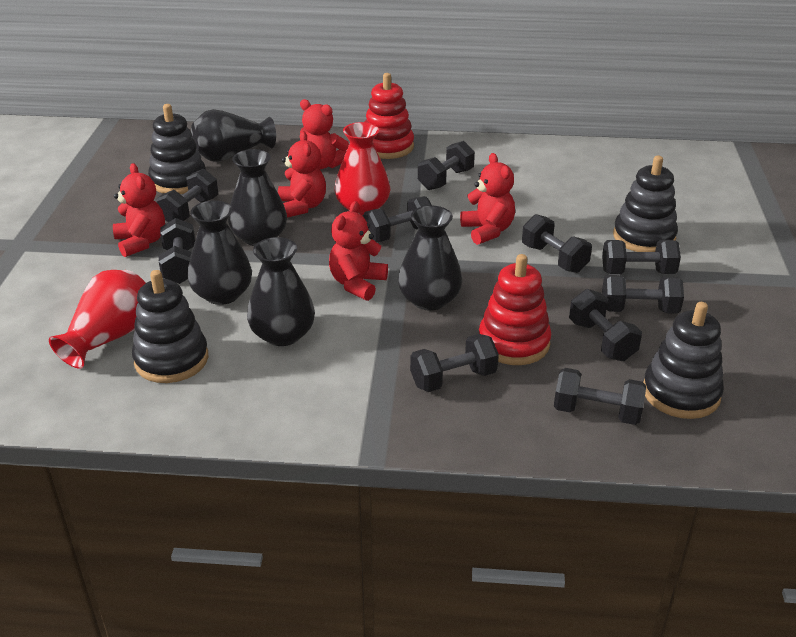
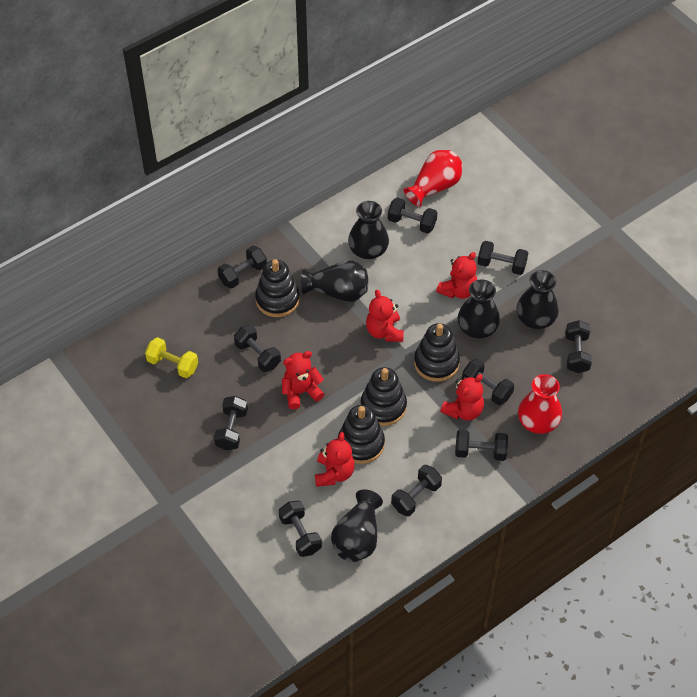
red stacking toy: 2 -> 0
yellow dumbbell: 0 -> 1

